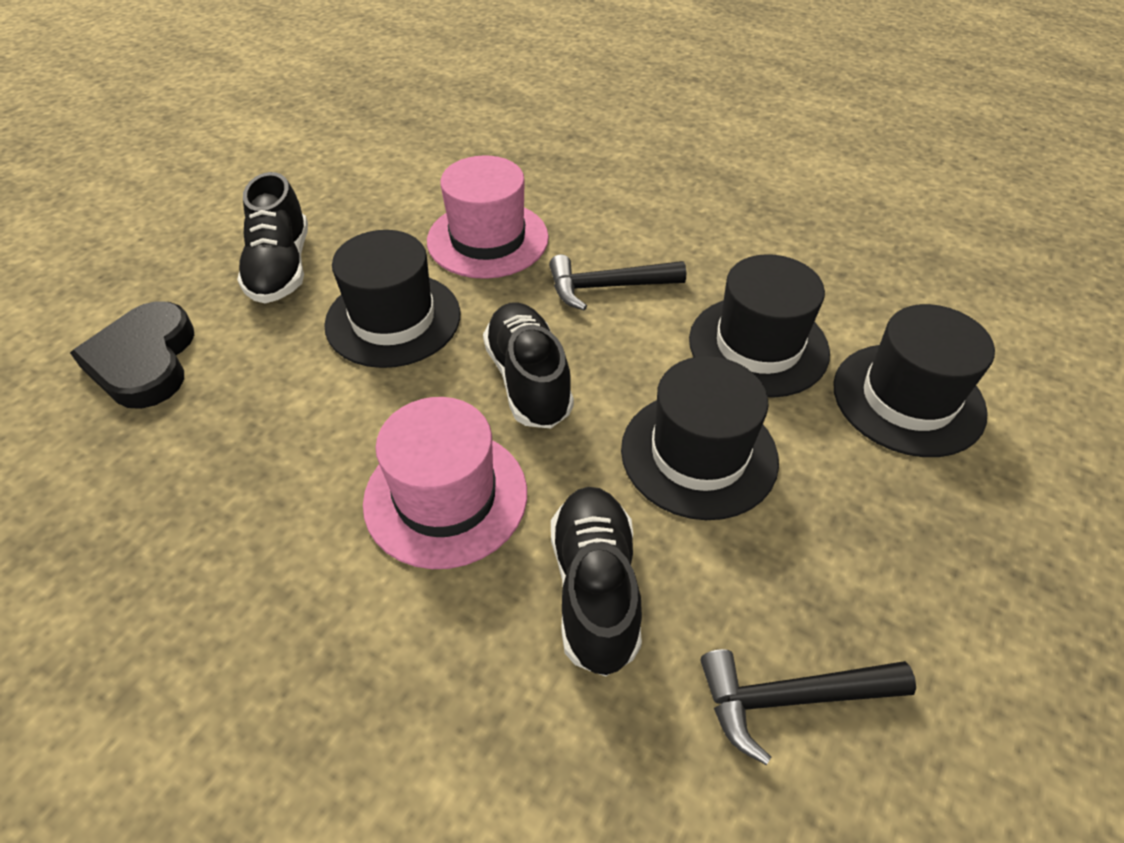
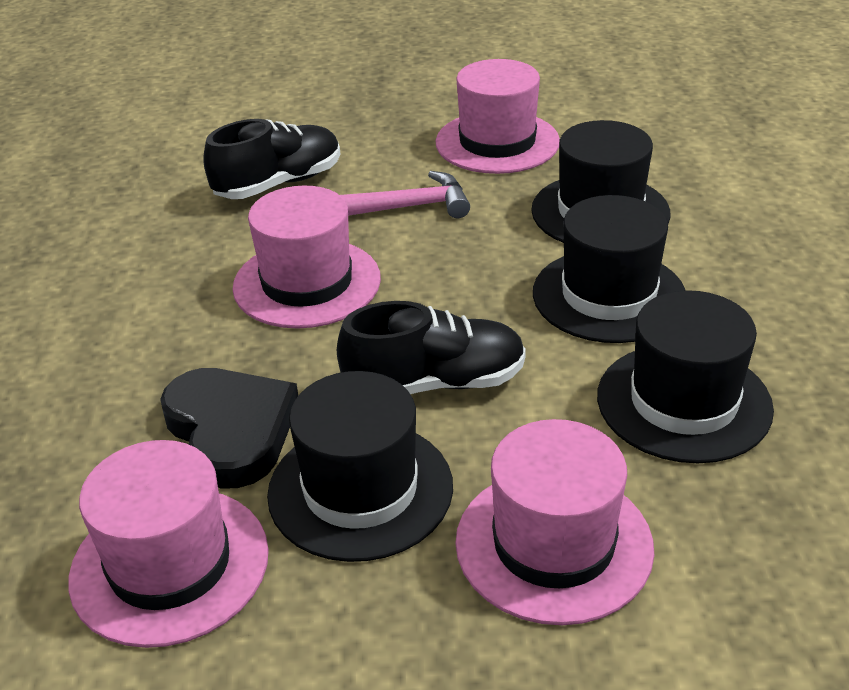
black hammer: 2 -> 0
black shoe: 3 -> 2
pink hammer: 0 -> 1
pink hat: 2 -> 4

